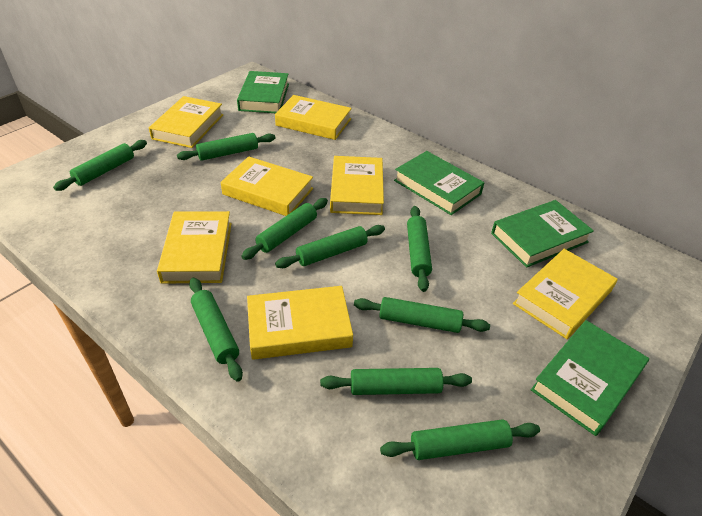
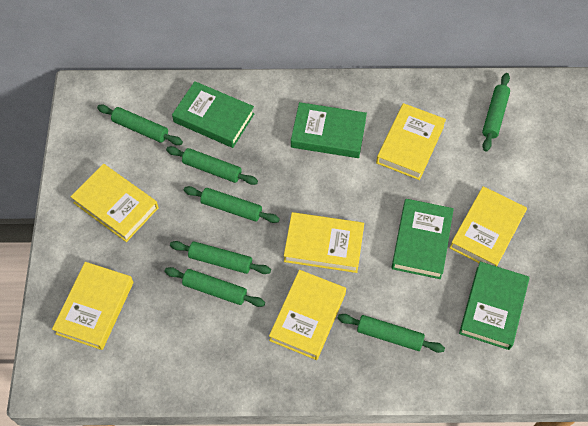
green rolling pin: 9 -> 7
yellow book: 7 -> 6

